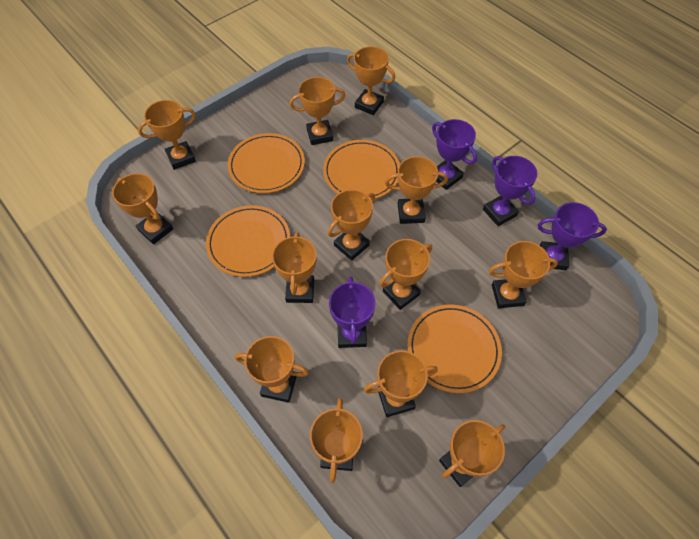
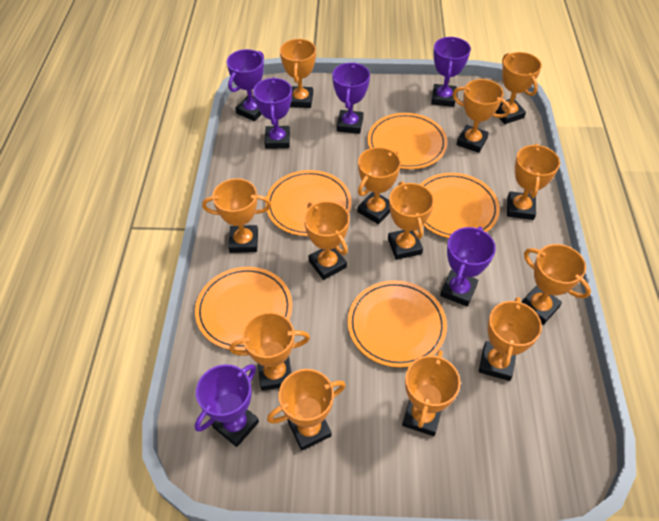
orange plate: 4 -> 5
purple trophy: 4 -> 6

